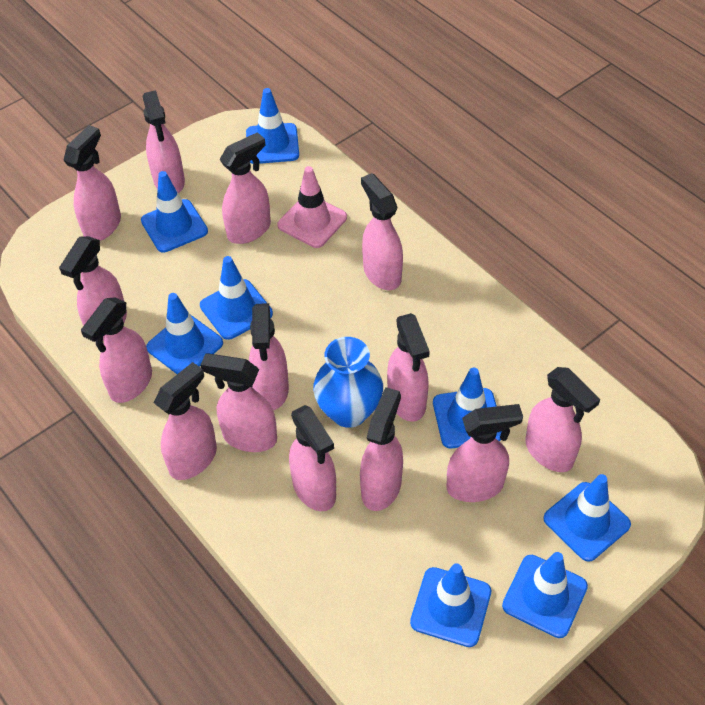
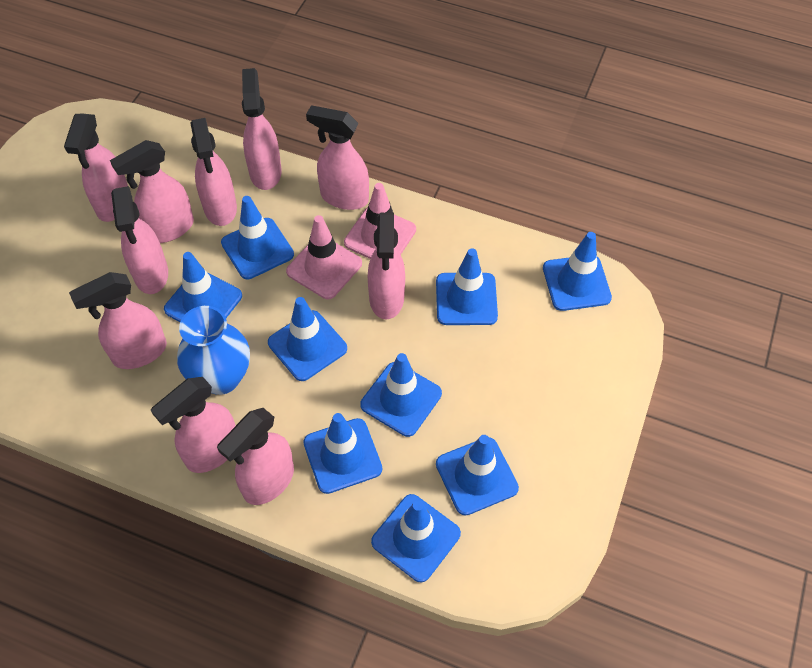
blue traffic cone: 8 -> 9
pink spray bottle: 14 -> 10
pink traffic cone: 1 -> 2

